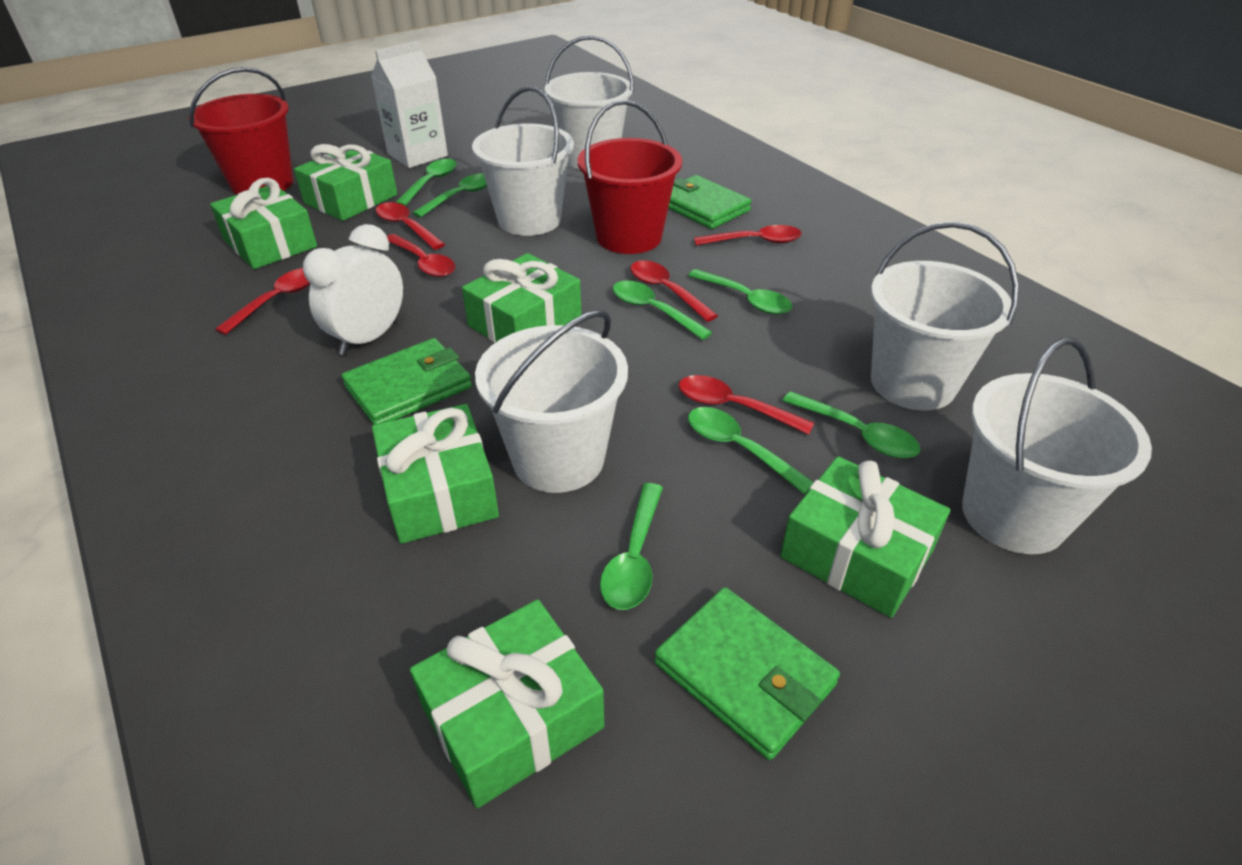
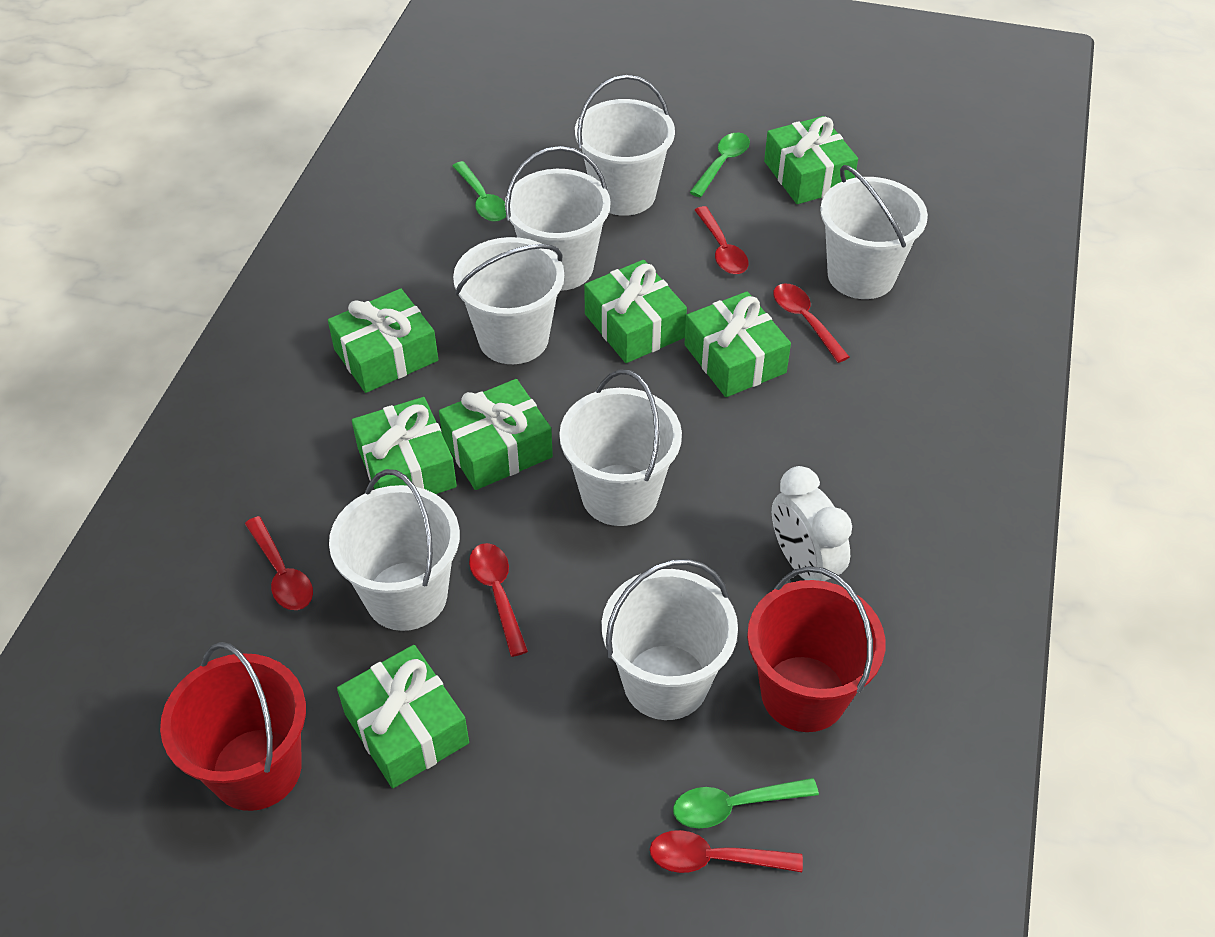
green gift: 6 -> 7
green spoon: 7 -> 3
green wallet: 3 -> 0
red spoon: 6 -> 5
white bucket: 5 -> 7
white carton: 1 -> 0

